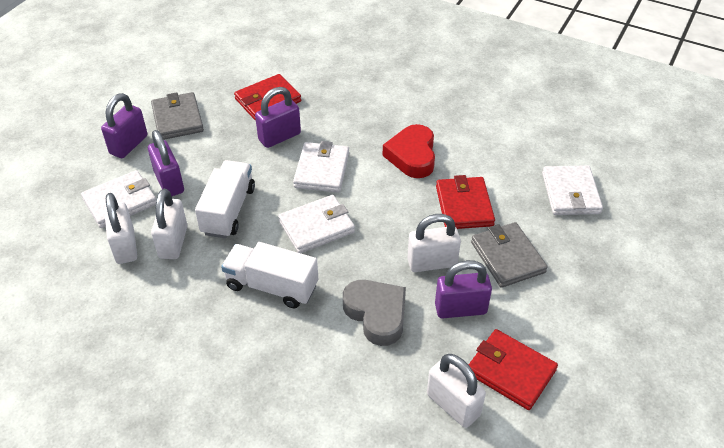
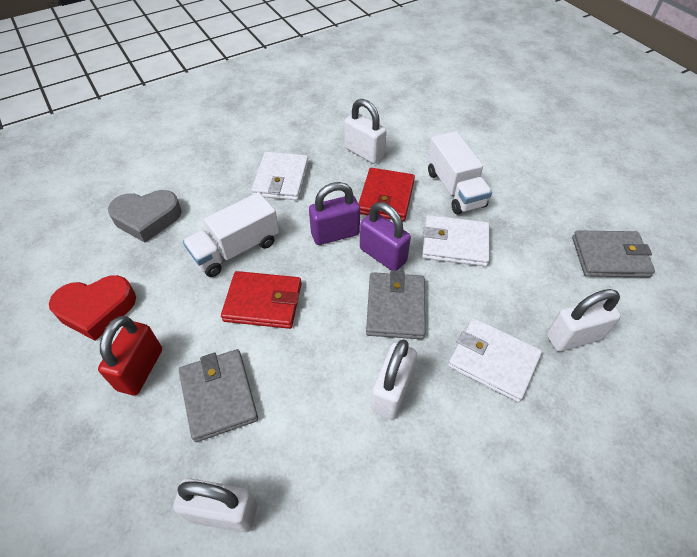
grey wallet: 2 -> 3
purple padlock: 4 -> 2
red padlock: 0 -> 1
red wallet: 3 -> 2
white wallet: 4 -> 3

